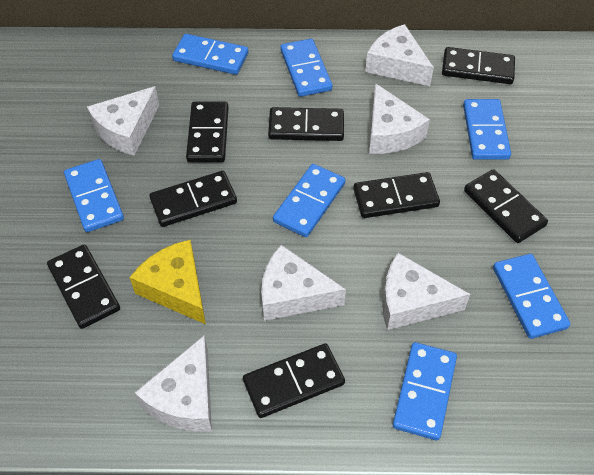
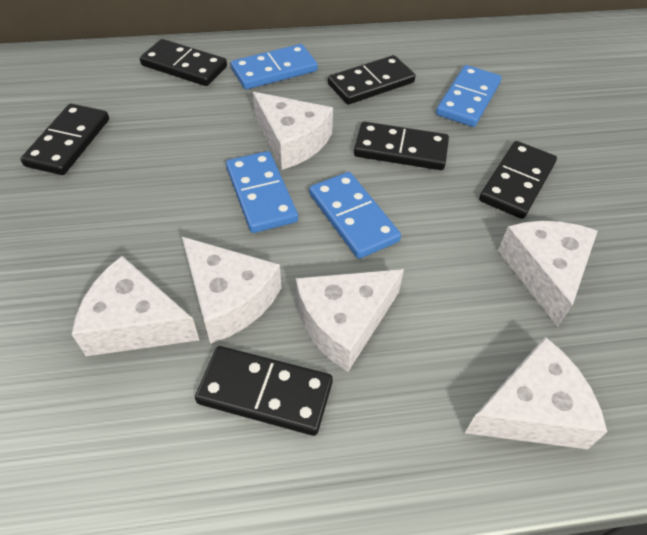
black domino: 8 -> 6
blue domino: 7 -> 4
yellow cheese: 1 -> 0

